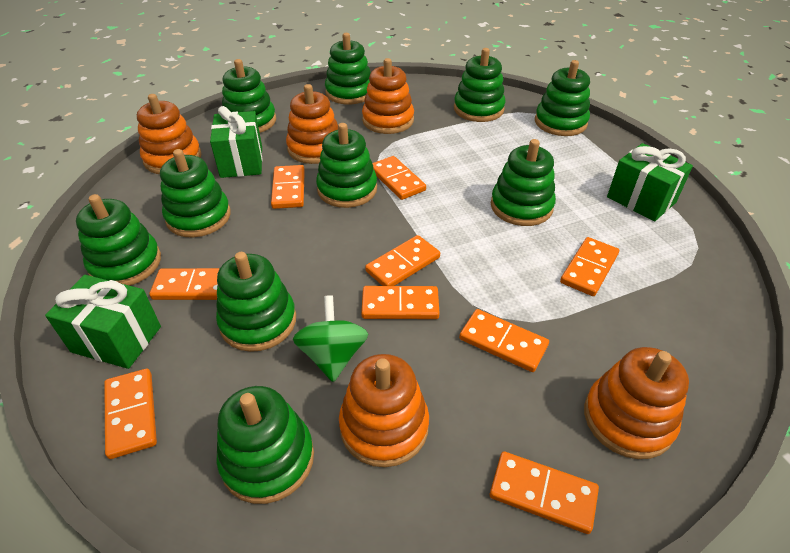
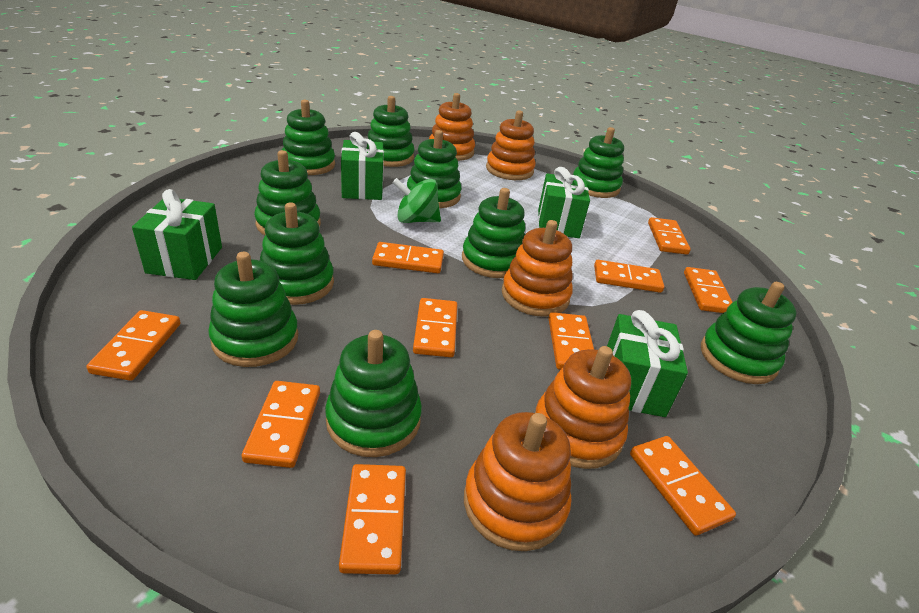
green gift: 3 -> 4
orange domino: 9 -> 10

